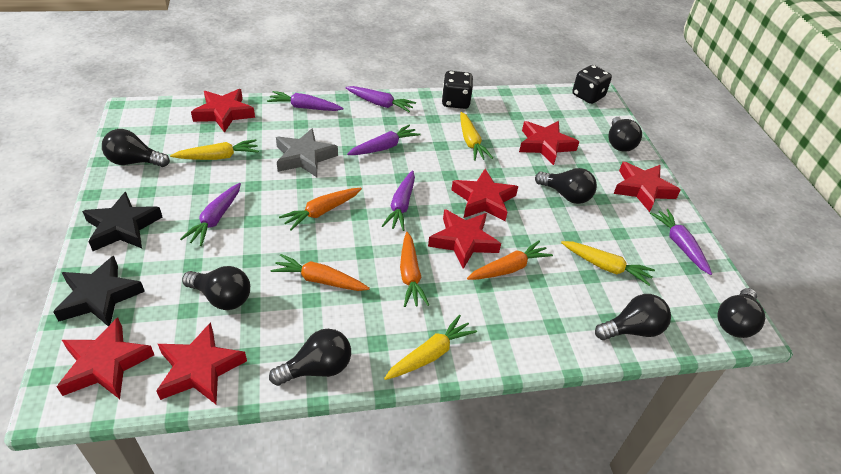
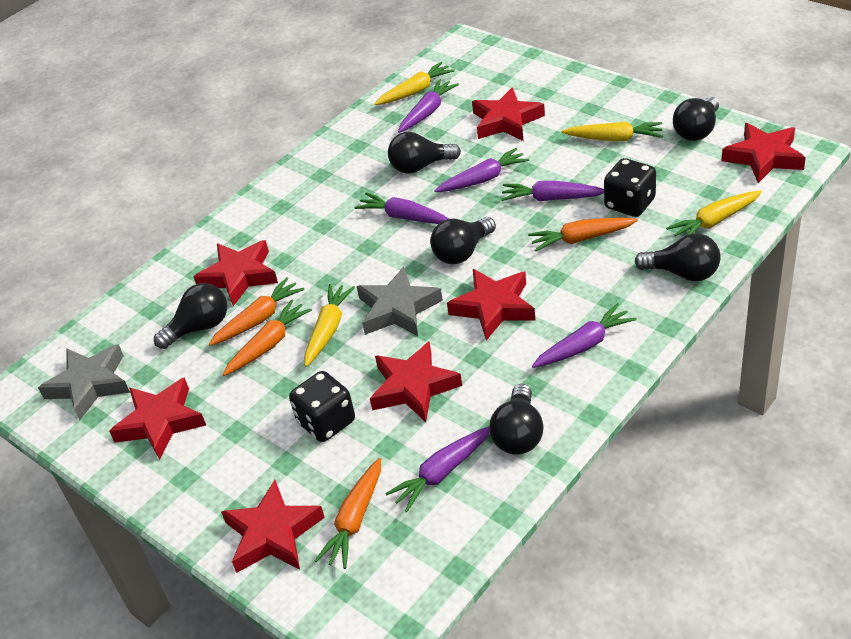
black light bulb: 7 -> 6
black star: 2 -> 0
grey star: 1 -> 2

